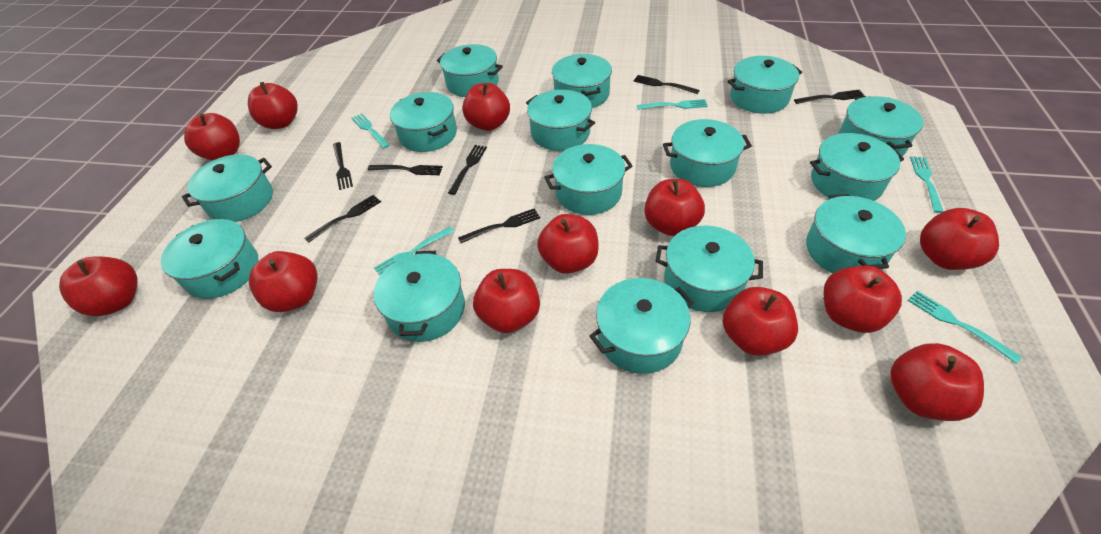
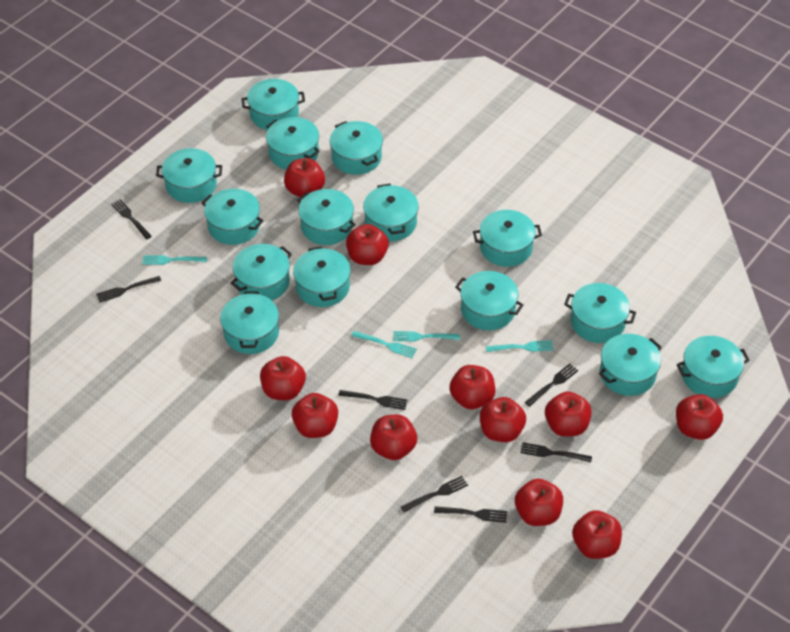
red apple: 12 -> 11
turquoise fork: 5 -> 4

